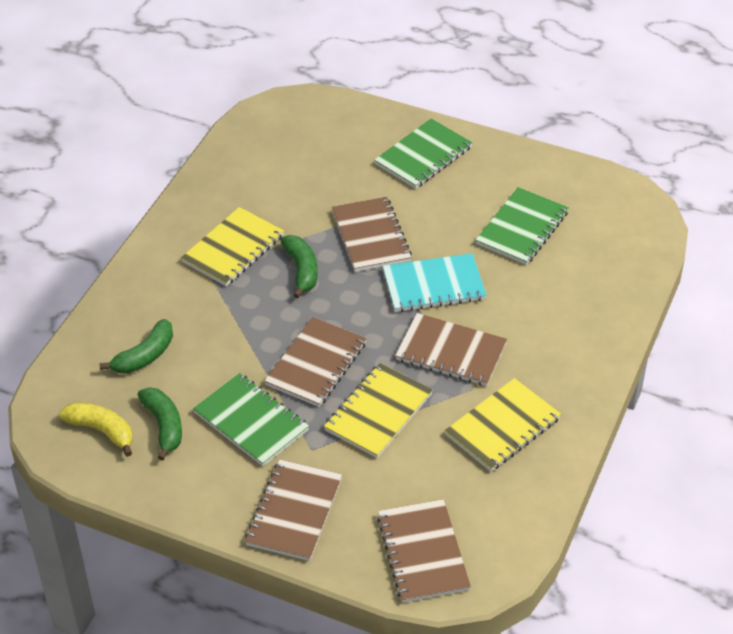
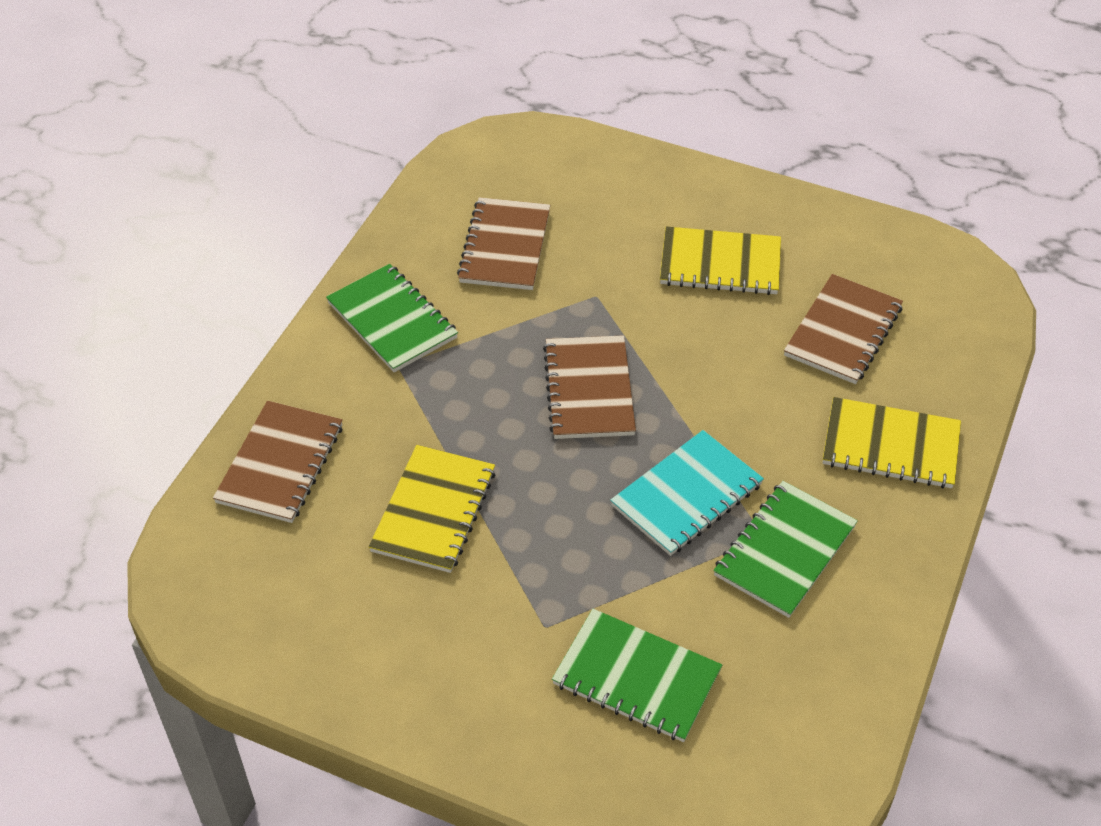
brown notebook: 5 -> 4
green banana: 3 -> 0
yellow banana: 1 -> 0

